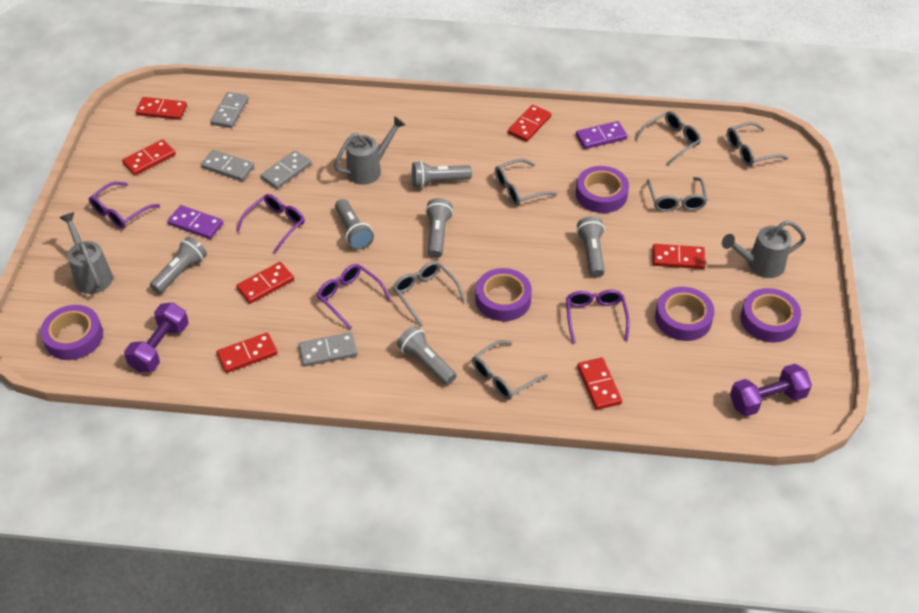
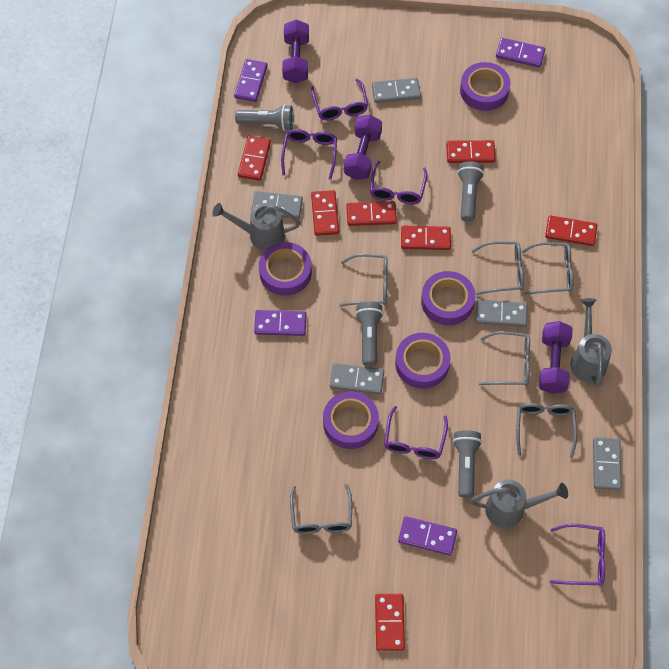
grey domino: 4 -> 5
grey flashlight: 6 -> 4
purple domino: 2 -> 4
purple dumbbell: 2 -> 3
purple glasses: 4 -> 5

